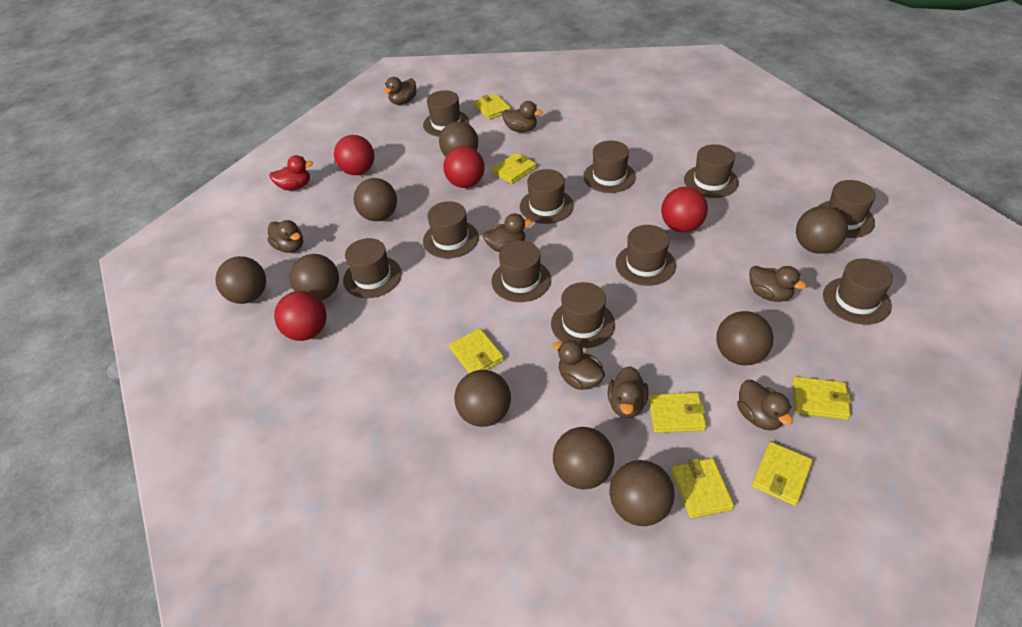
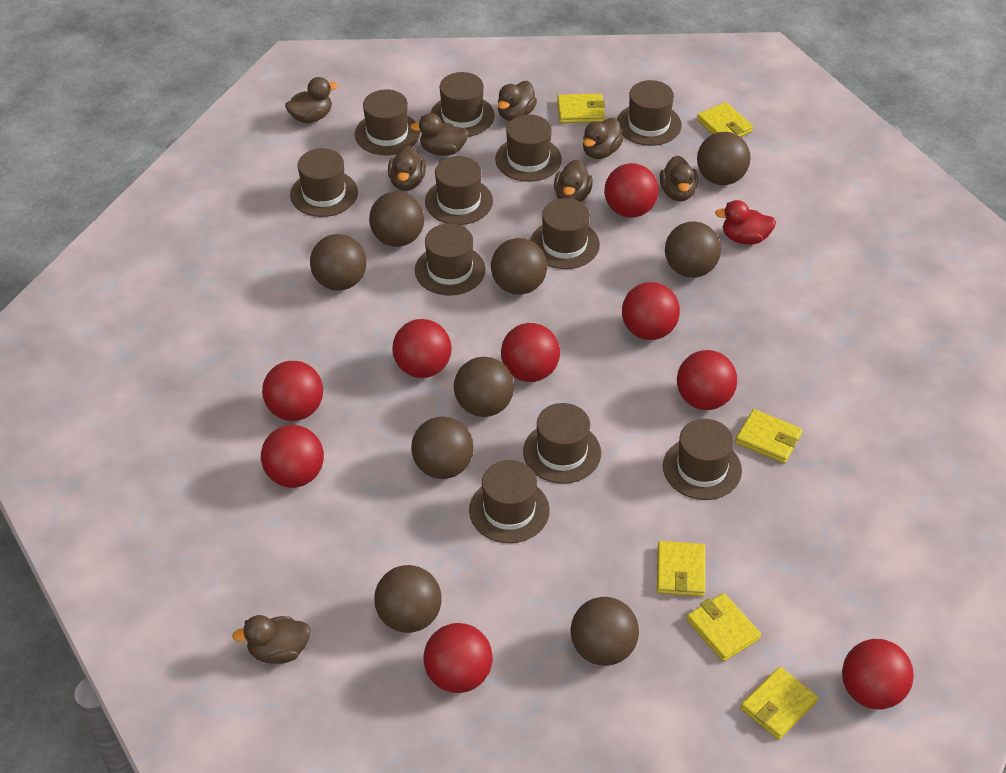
red ball: 4 -> 9
yellow wallet: 7 -> 6

